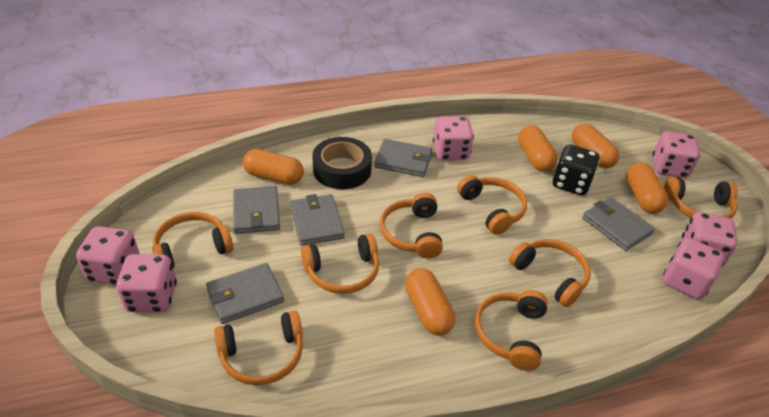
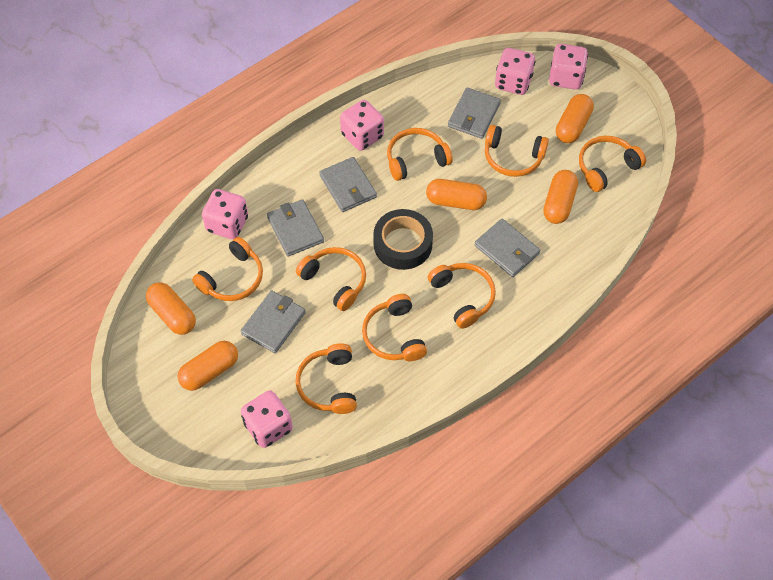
black dice: 1 -> 0
pink dice: 6 -> 5

